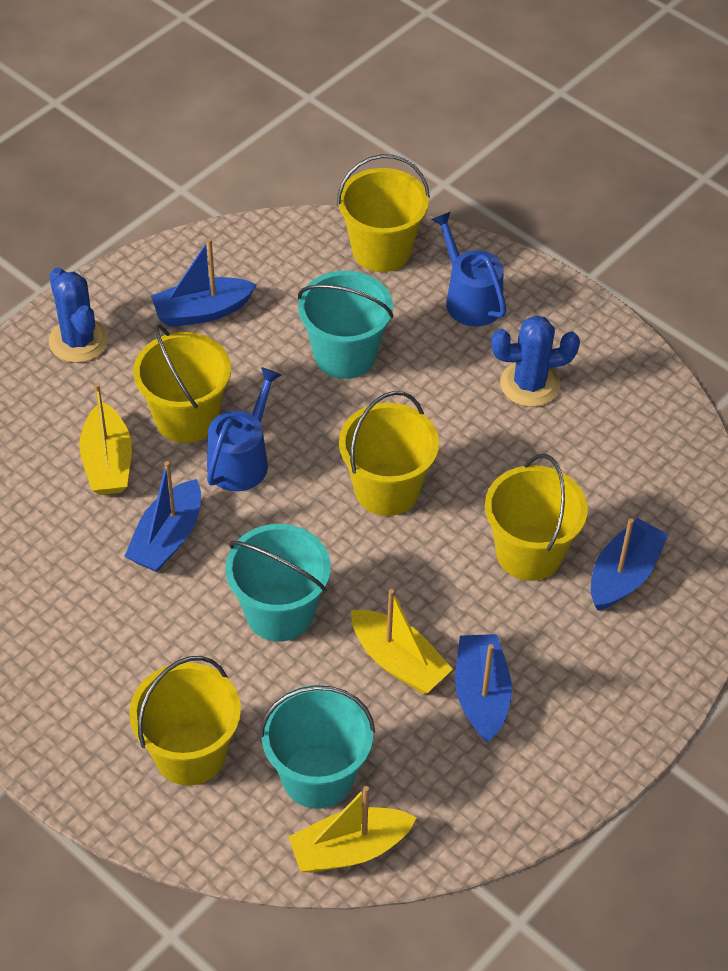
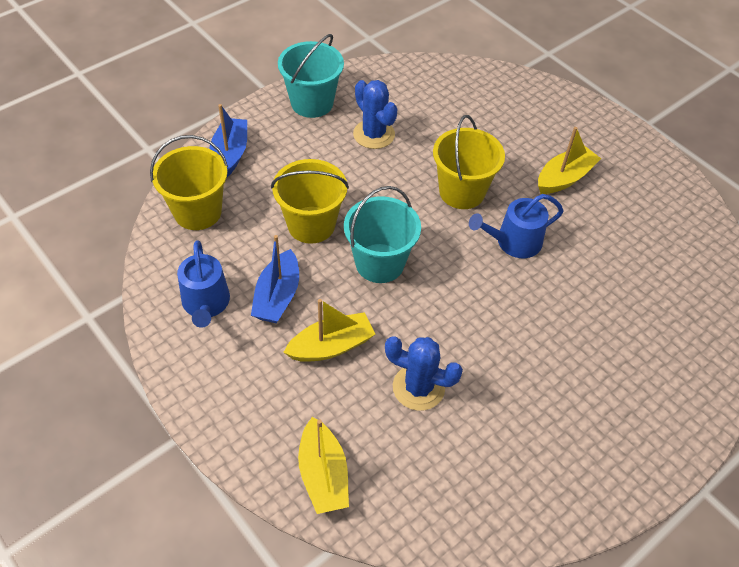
blue boat: 4 -> 2
turquoise bucket: 3 -> 2
yellow bucket: 5 -> 3

